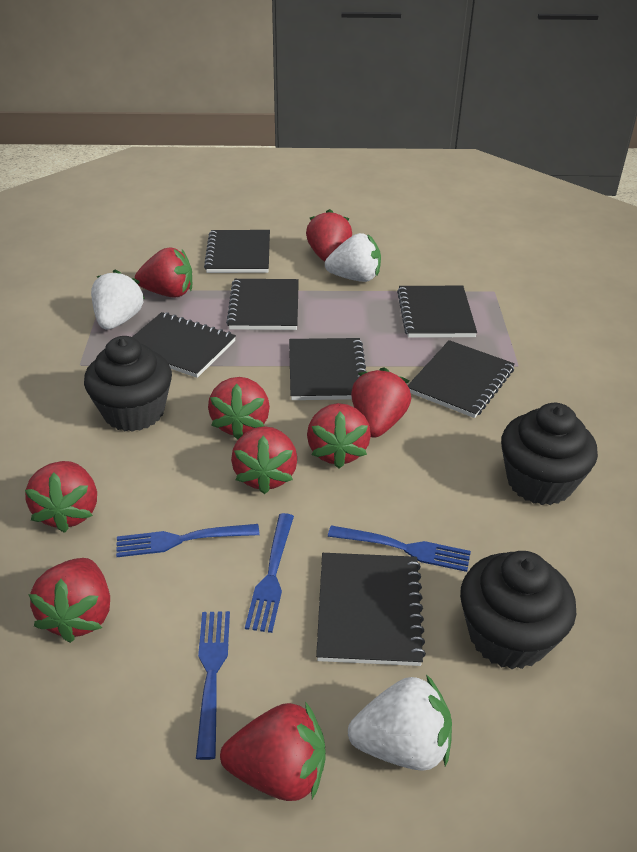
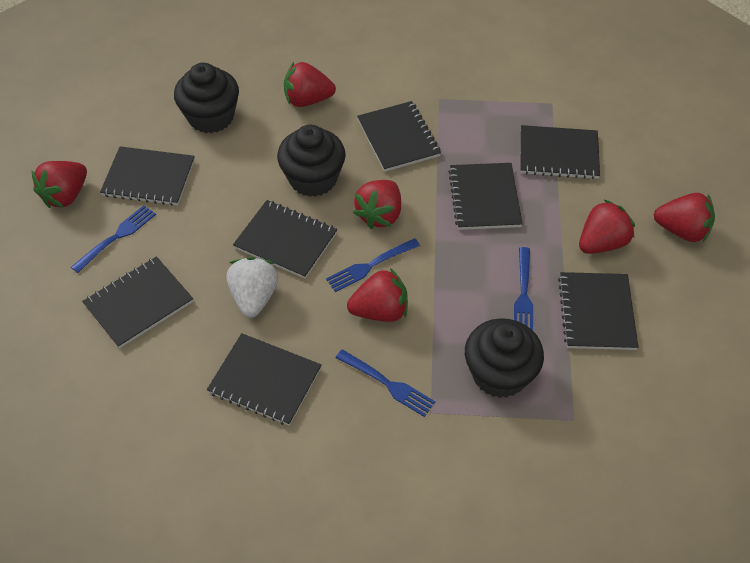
black notebook: 7 -> 8
red strawberry: 9 -> 6
white strawberry: 3 -> 1

